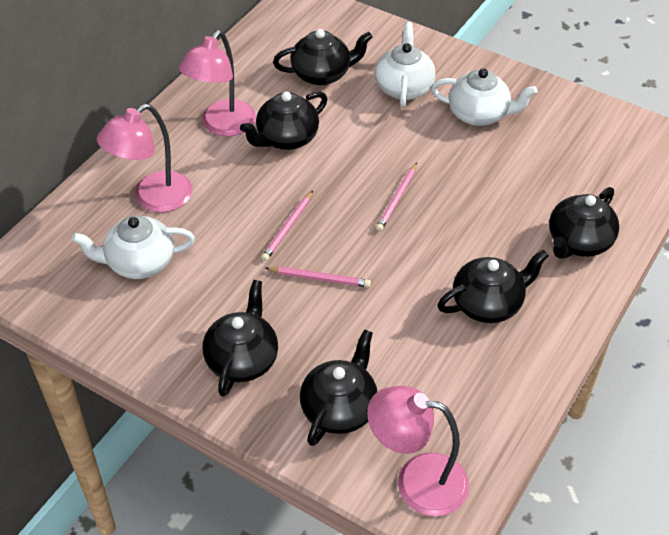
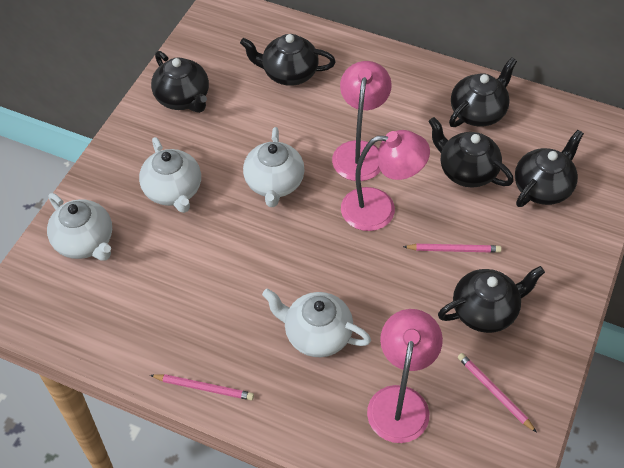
white teapot: 3 -> 4

